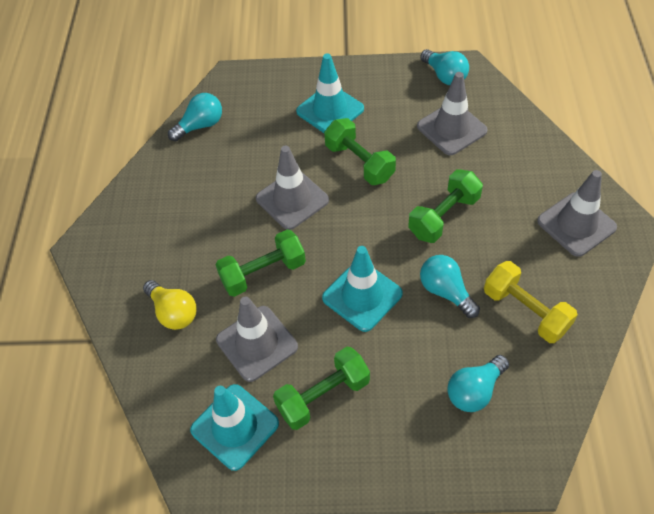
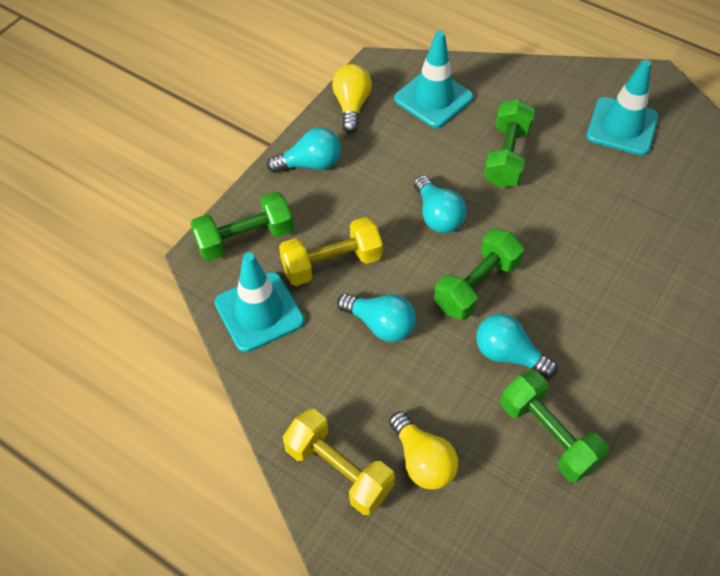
grey traffic cone: 4 -> 0
yellow dumbbell: 1 -> 2
yellow light bulb: 1 -> 2

